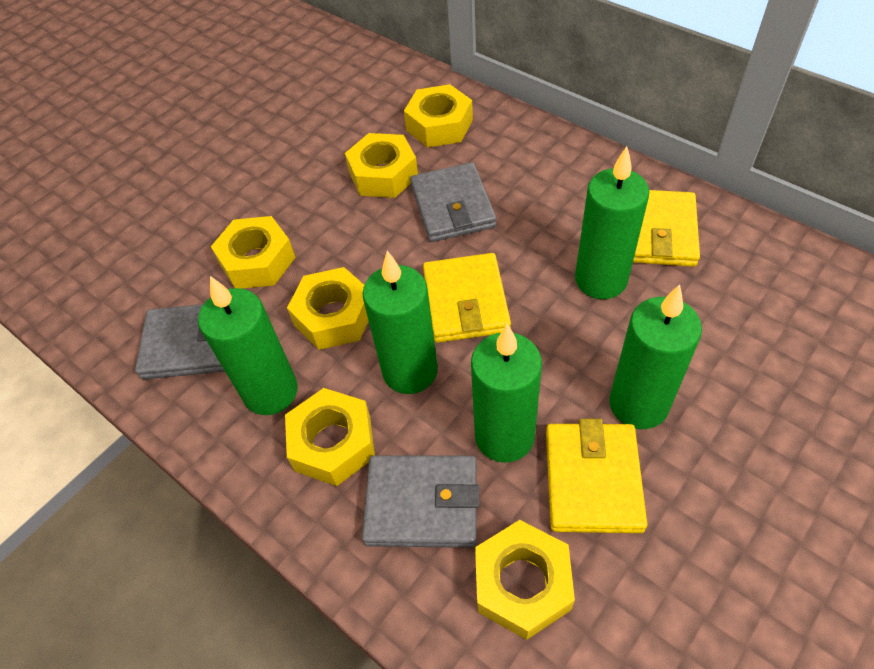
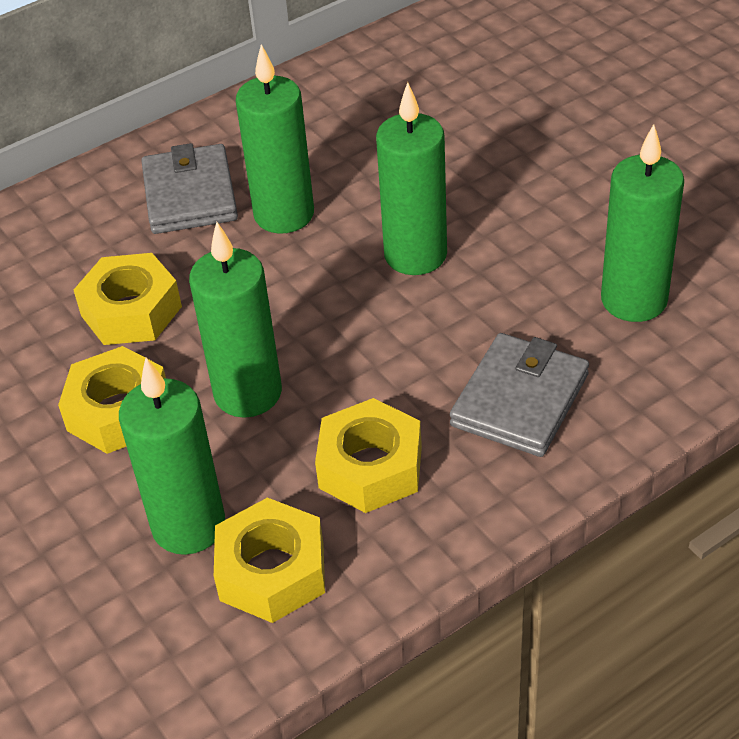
grey wallet: 3 -> 2
yellow nut: 6 -> 4
yellow wallet: 3 -> 0

